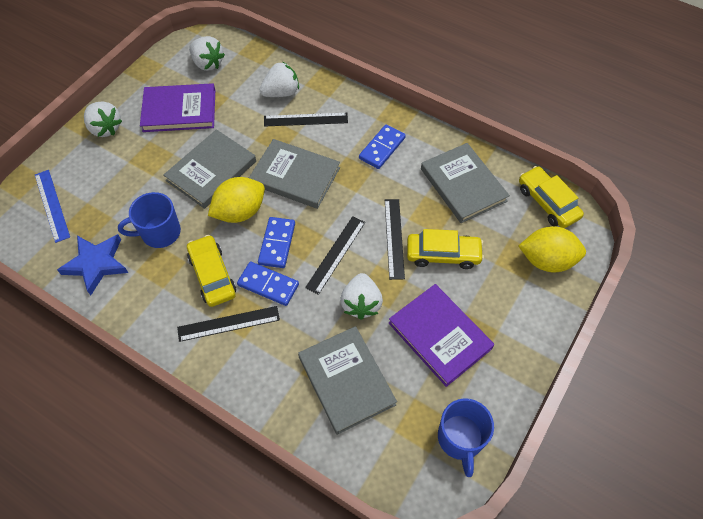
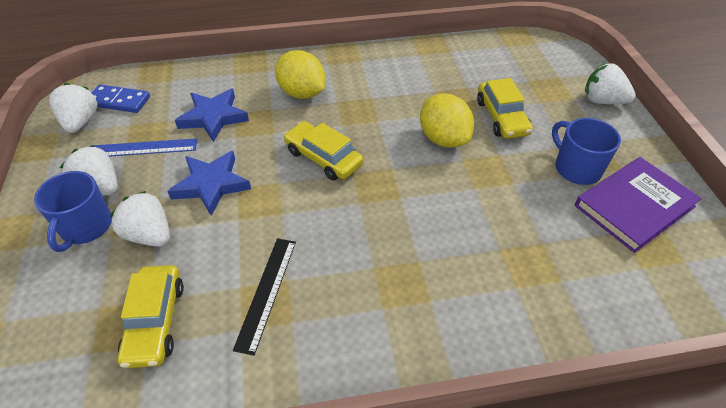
black ruler: 4 -> 1
blue domino: 3 -> 1
blue star: 1 -> 2
grey book: 4 -> 0
purple book: 2 -> 1

